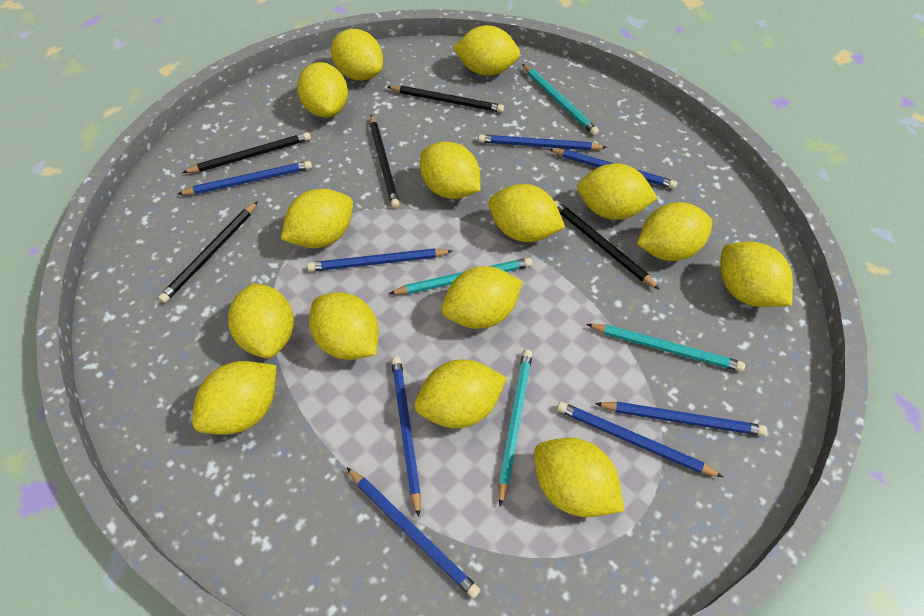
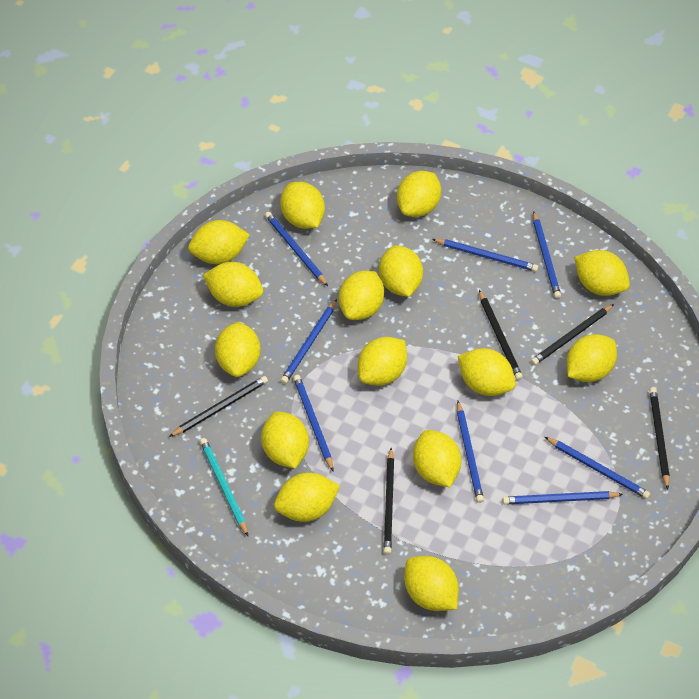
turquoise pencil: 4 -> 1

